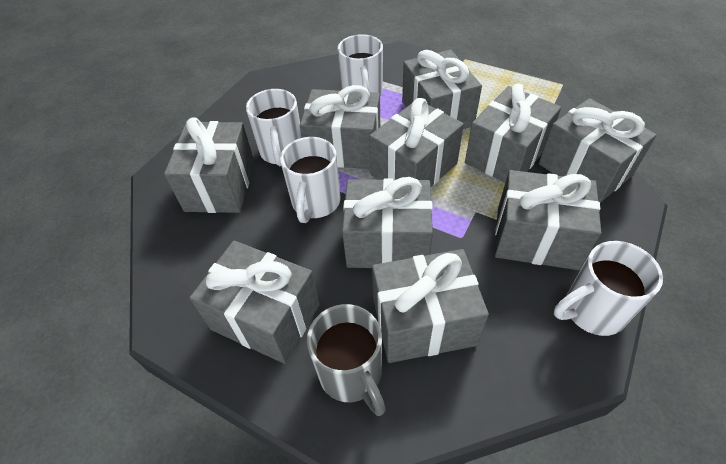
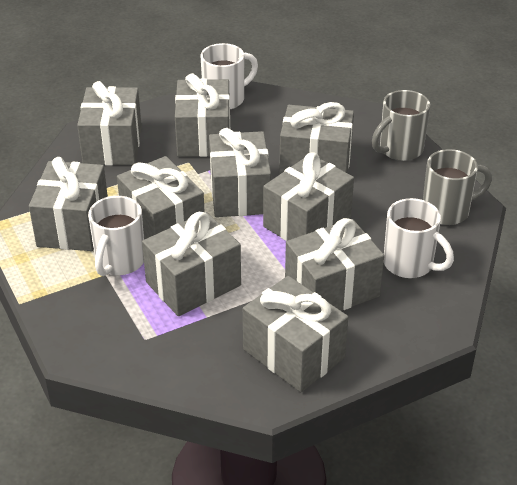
grey mug: 1 -> 2
white mug: 4 -> 3

